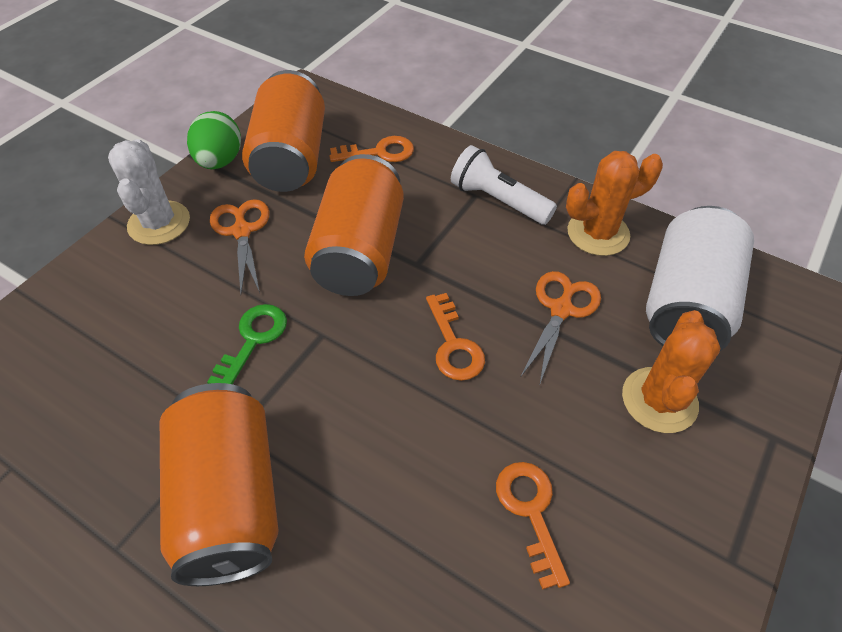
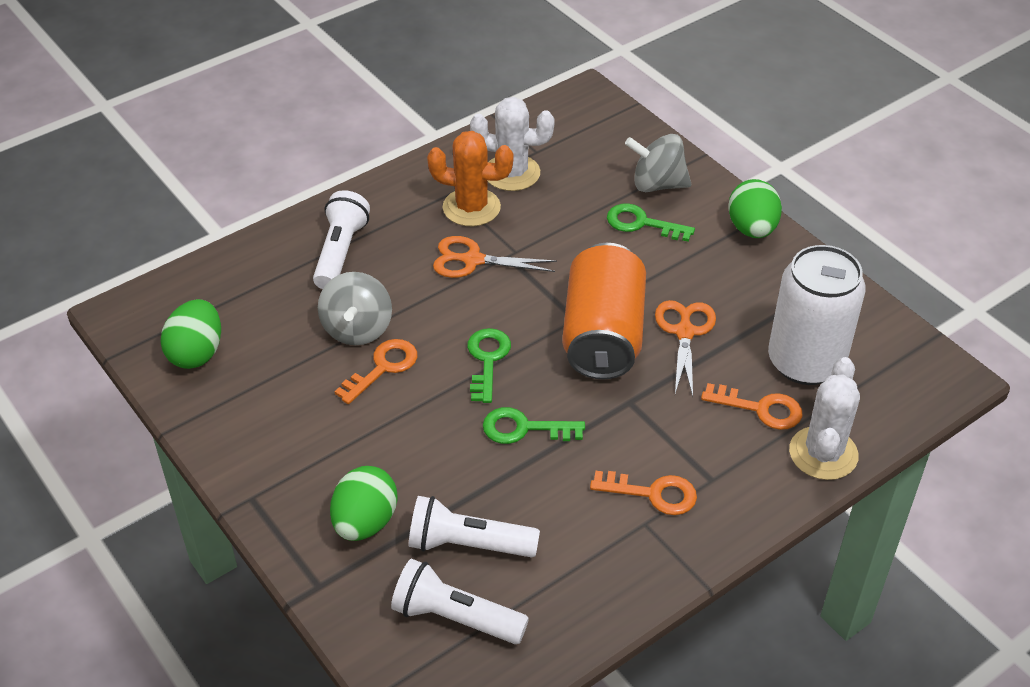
green egg: 1 -> 3
green key: 1 -> 3
grey spinning top: 0 -> 2
orange cactus: 2 -> 1
orange can: 3 -> 1
white cactus: 1 -> 2
white flashlight: 1 -> 3

